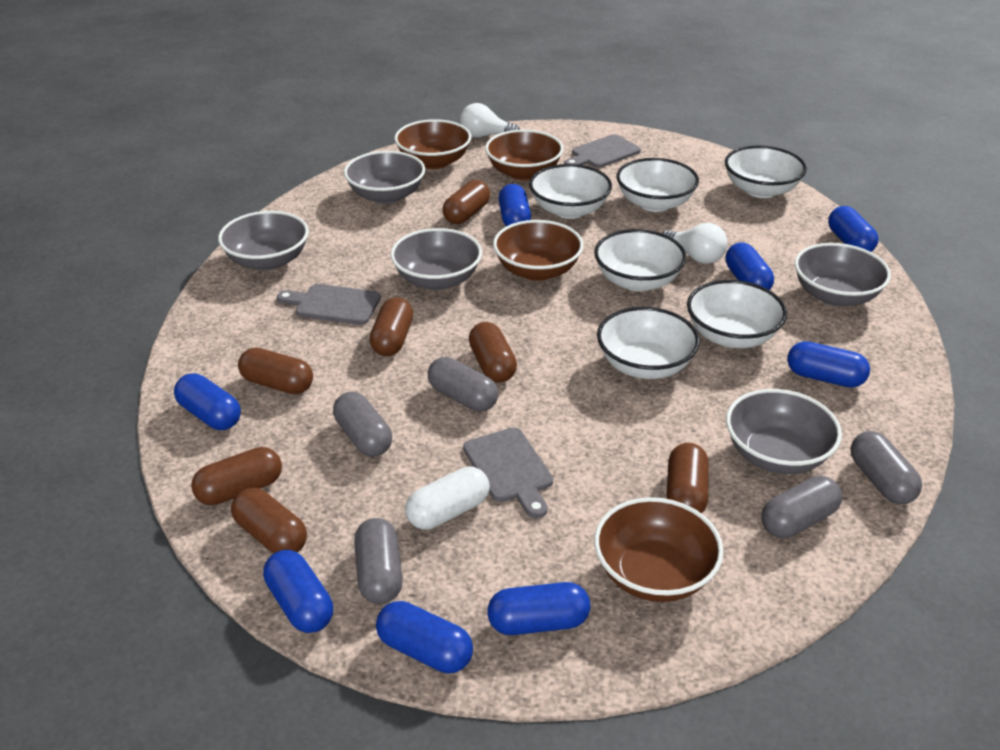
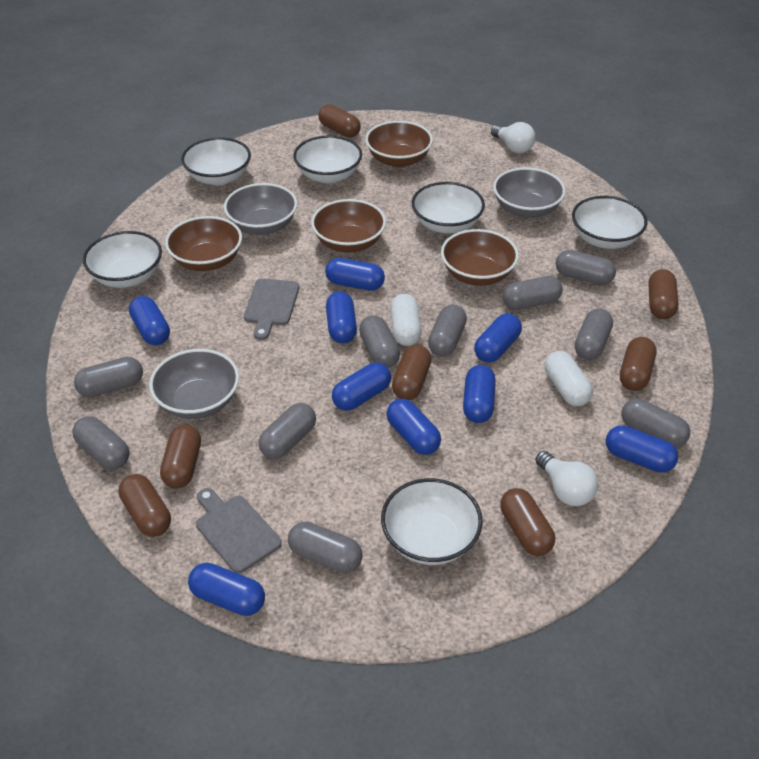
blue capsule: 8 -> 9
grey bowl: 5 -> 3
grey capsule: 5 -> 10
grey cutting board: 3 -> 2
white capsule: 1 -> 2

